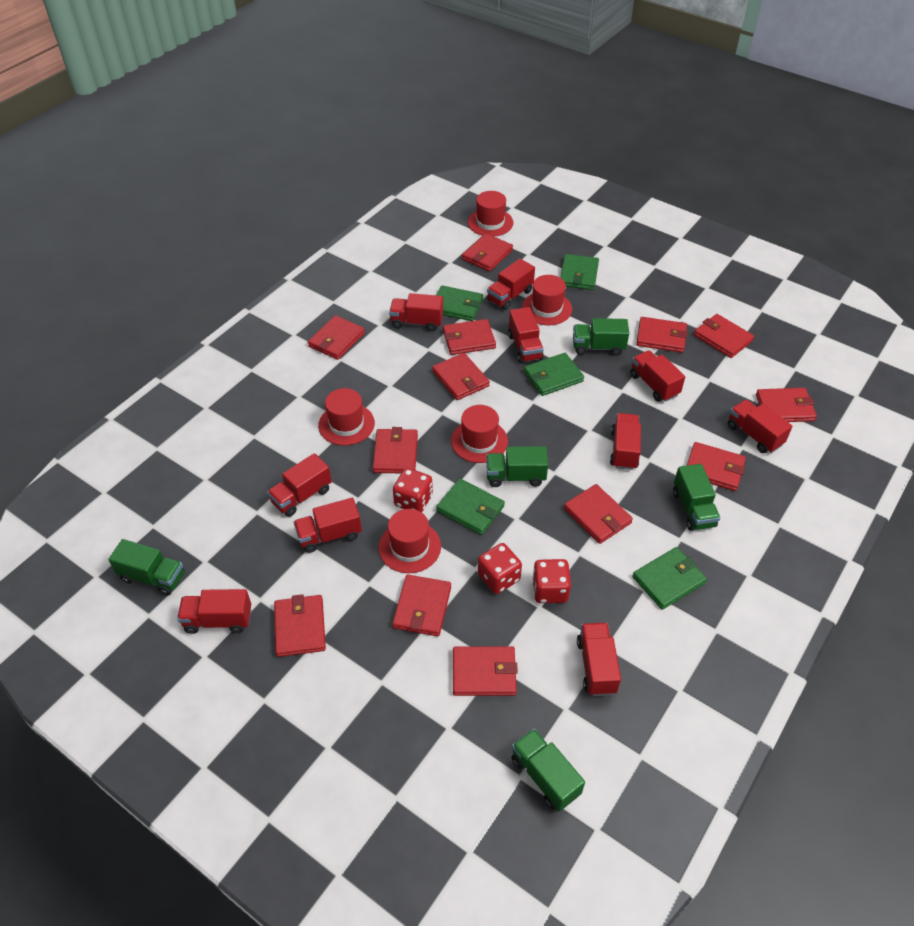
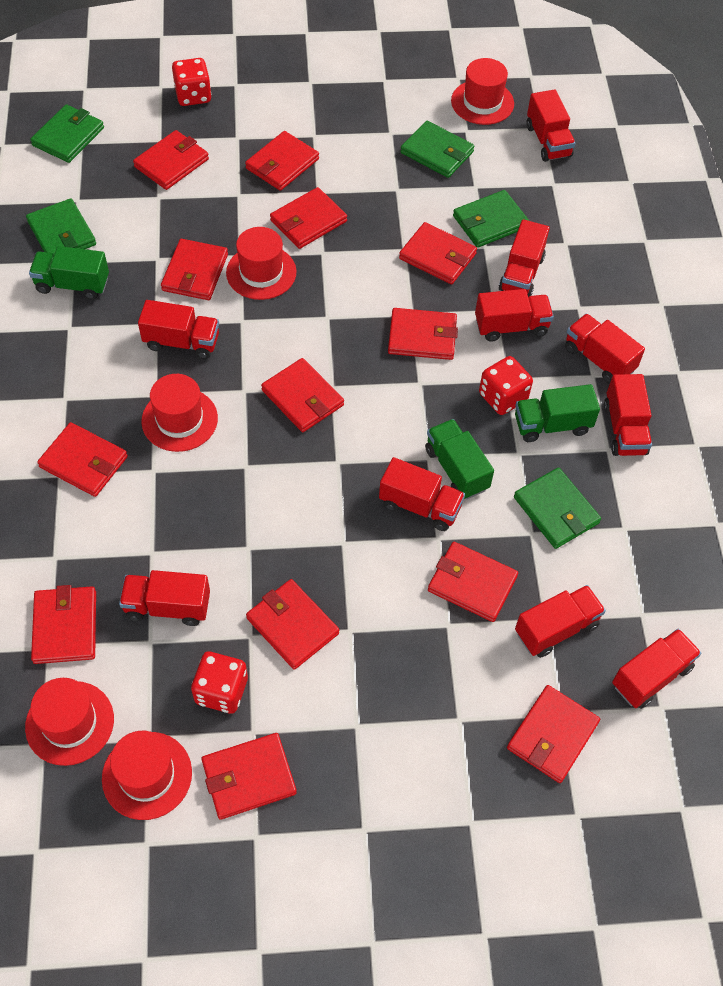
green truck: 5 -> 3

